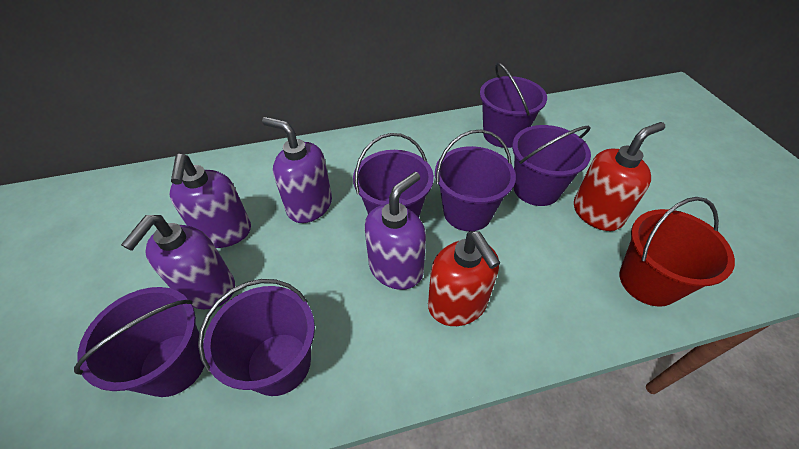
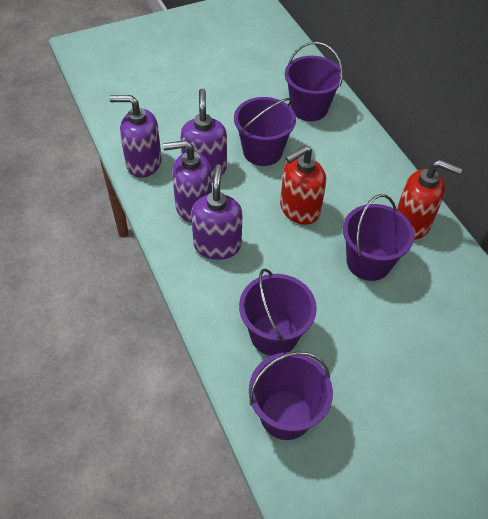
purple bucket: 6 -> 5
red bucket: 1 -> 0

